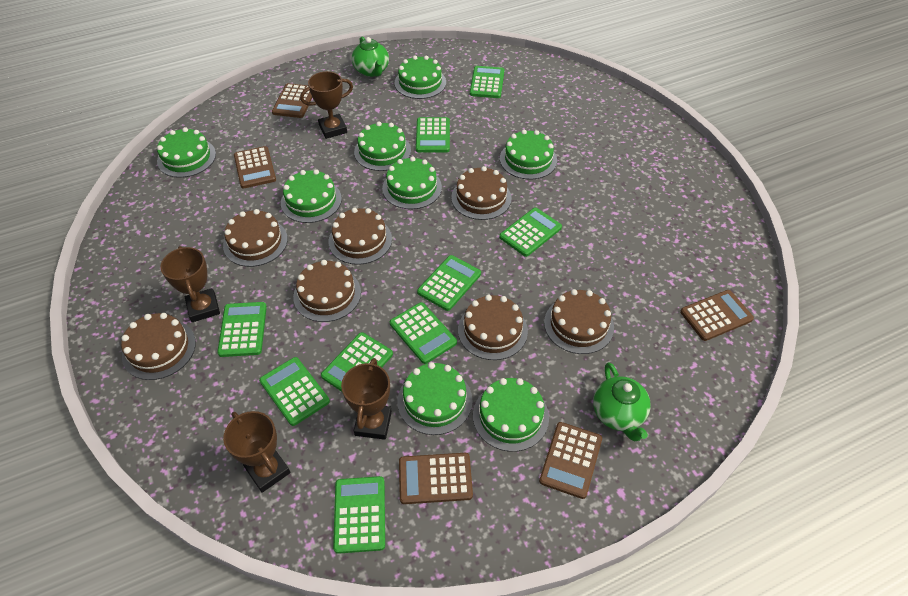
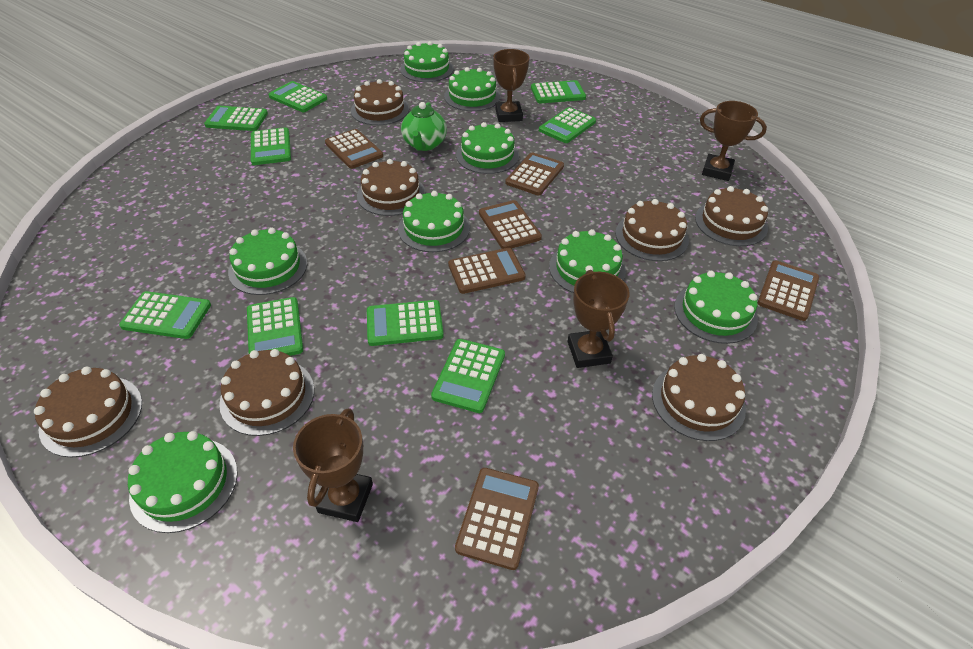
brown calculator: 5 -> 6
green teapot: 2 -> 1

